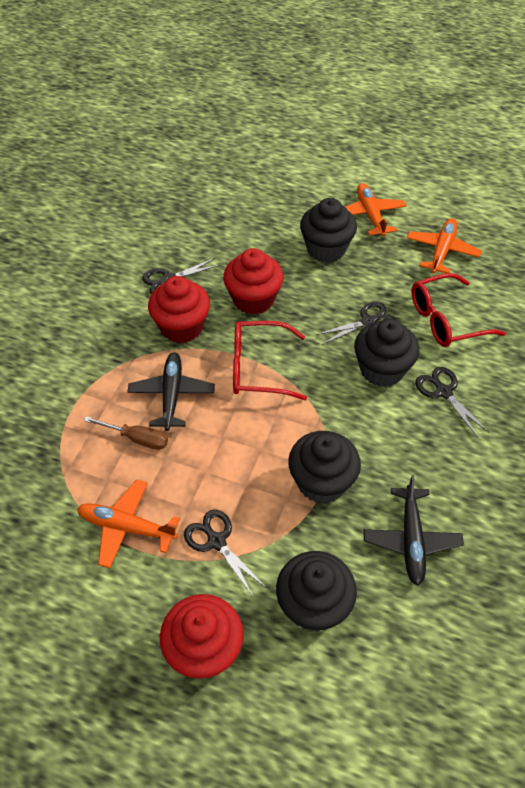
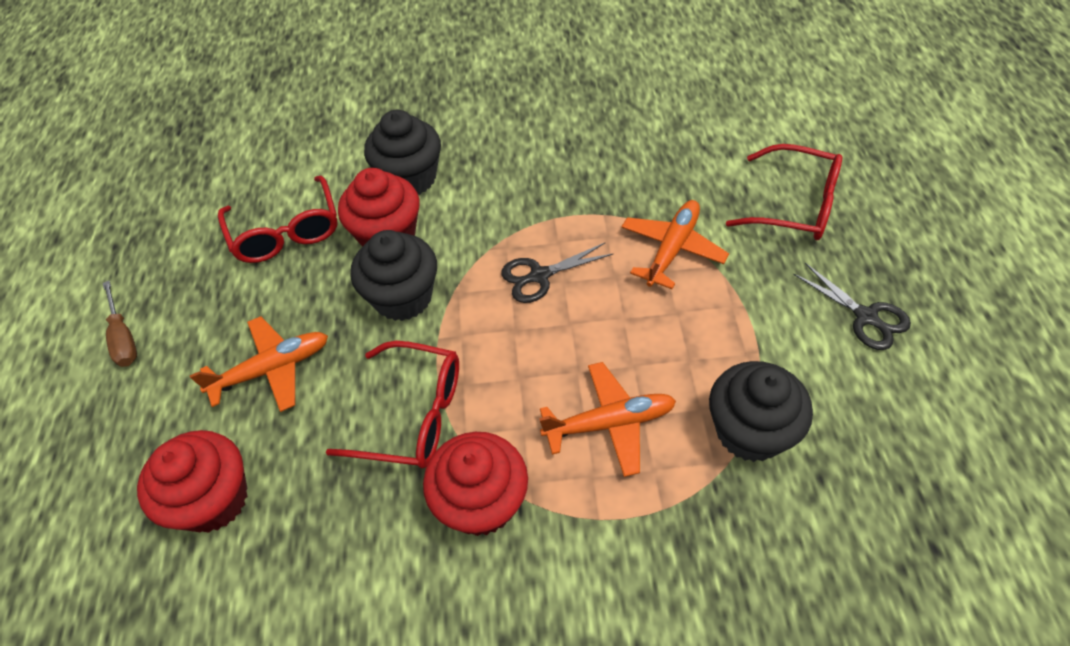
black cupcake: 4 -> 3
black plane: 2 -> 0
black scissors: 4 -> 2
red glasses: 2 -> 3

